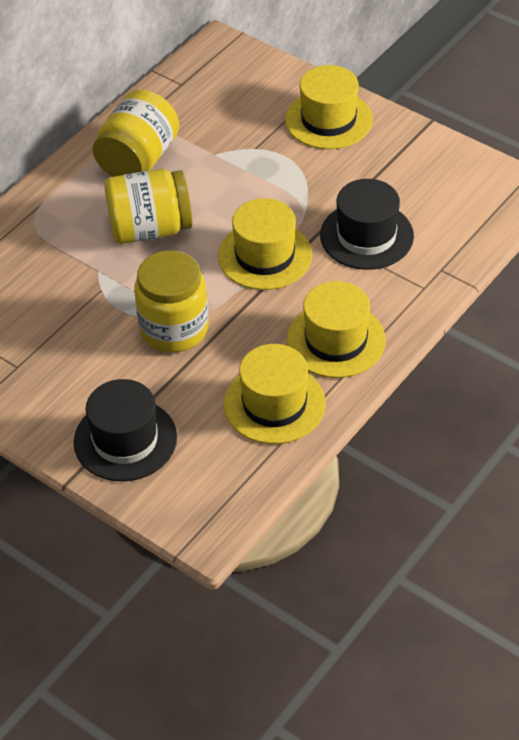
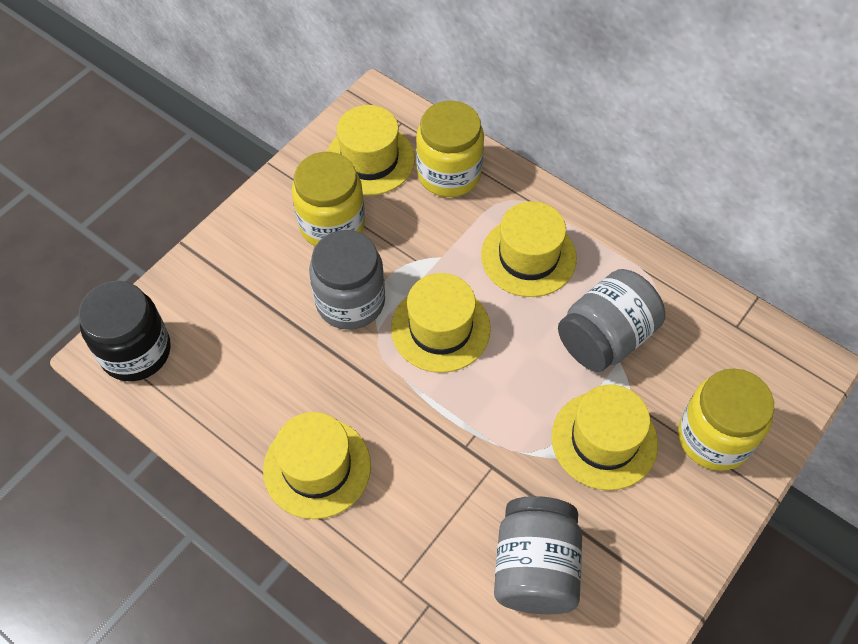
black hat: 2 -> 0
black jar: 0 -> 1
grey jar: 0 -> 3
yellow hat: 4 -> 5

